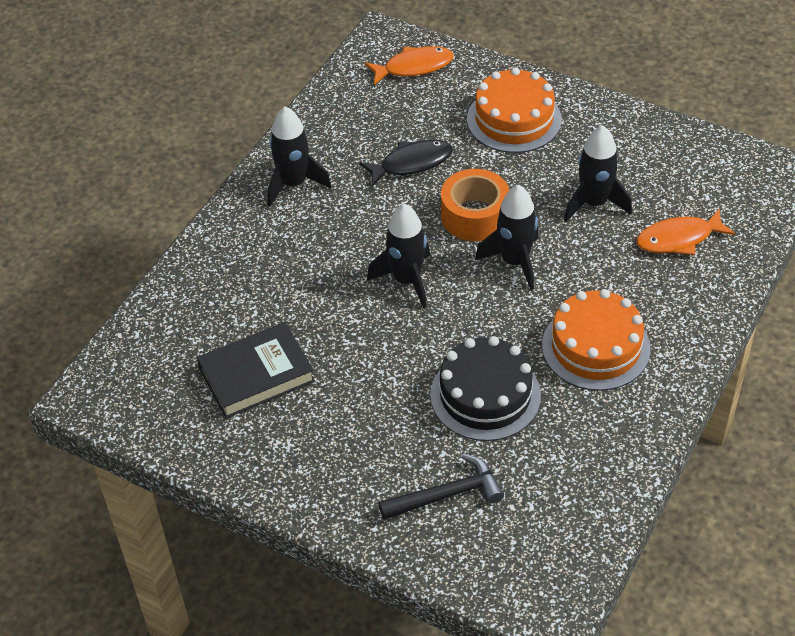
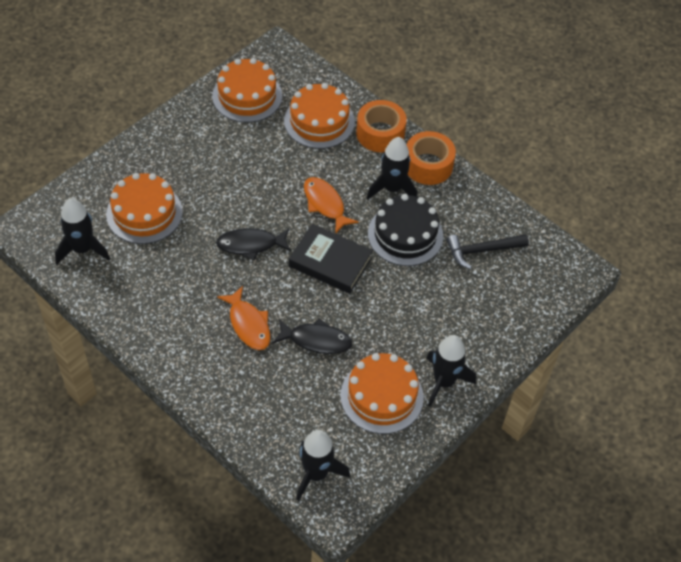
black fish: 1 -> 2
orange cake: 2 -> 4
orange tape: 1 -> 2

